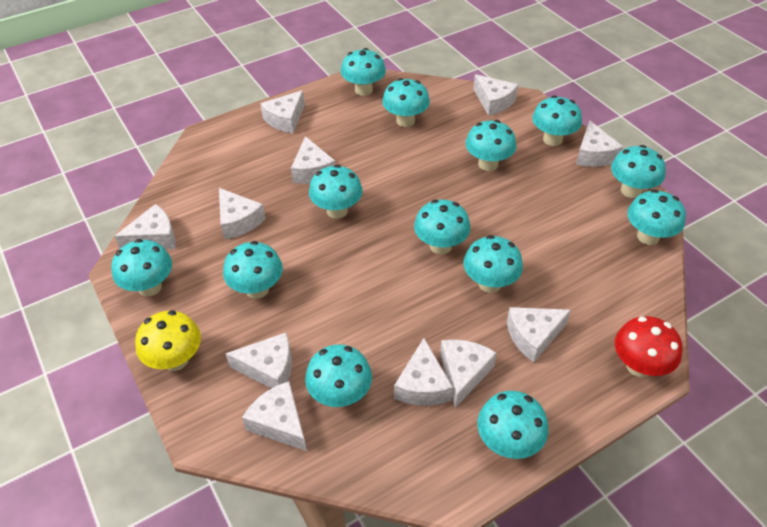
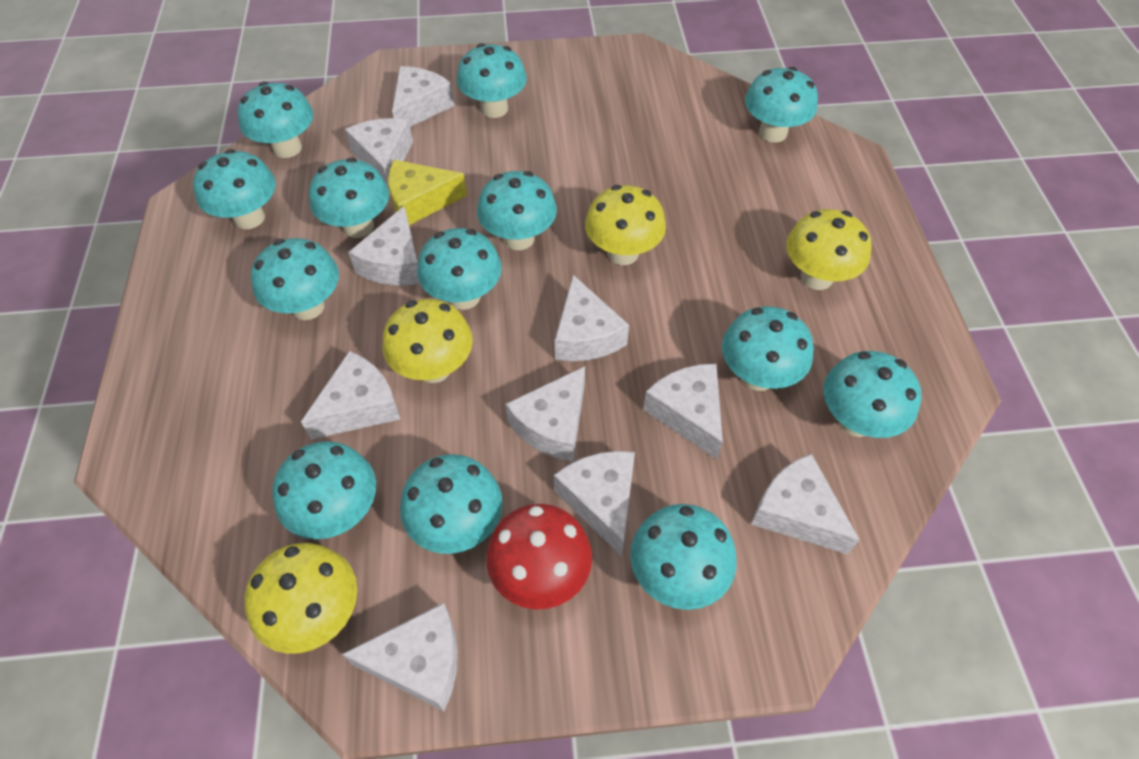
white cheese: 11 -> 10
yellow cheese: 0 -> 1
yellow mushroom: 1 -> 4

